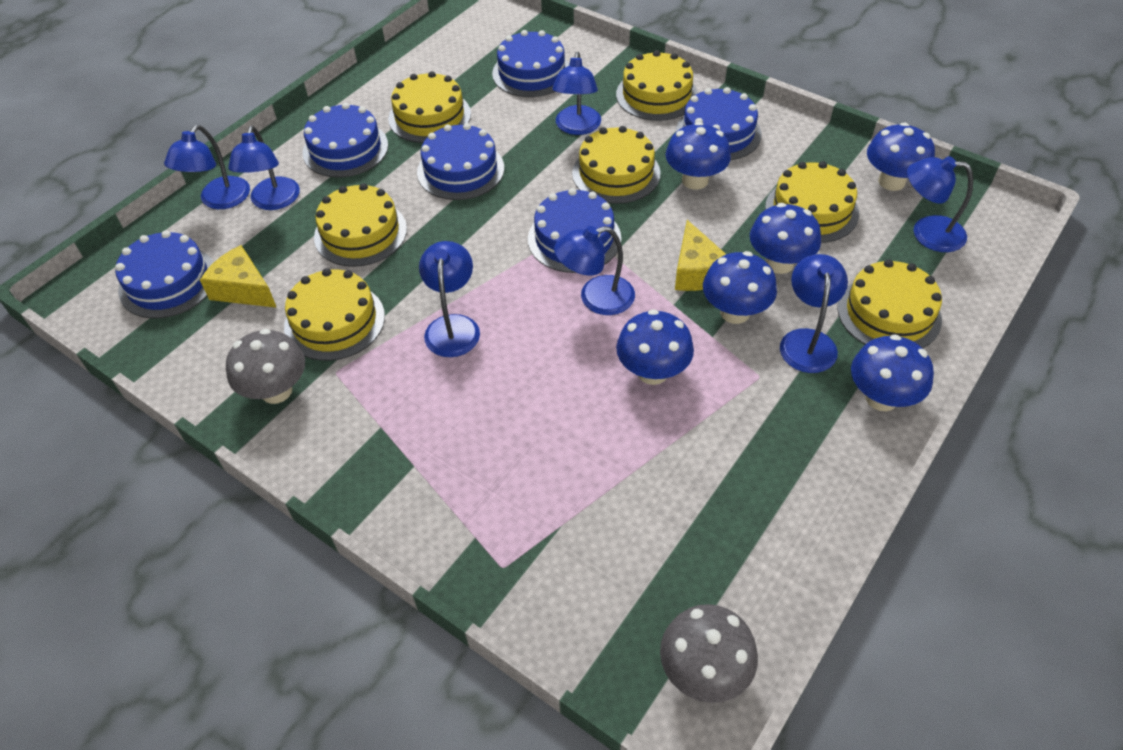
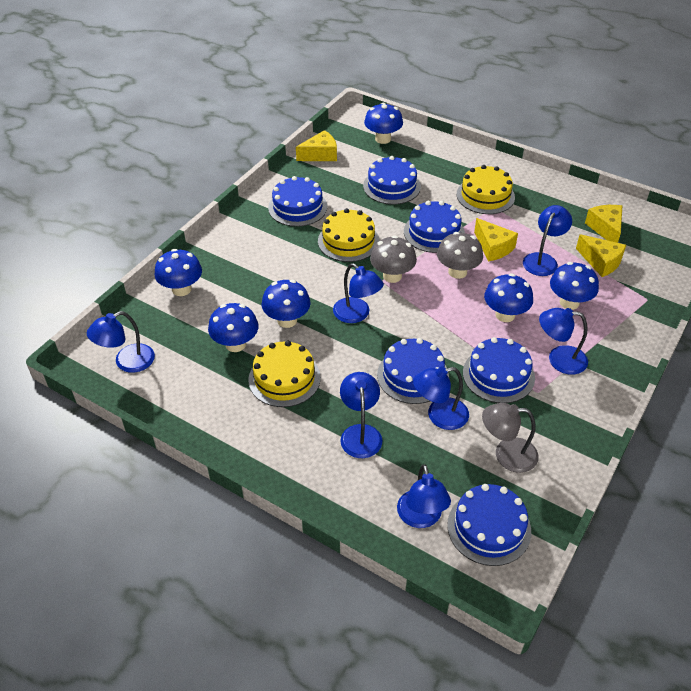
grey lamp: 0 -> 1
yellow cake: 7 -> 3
yellow cheese: 2 -> 4

